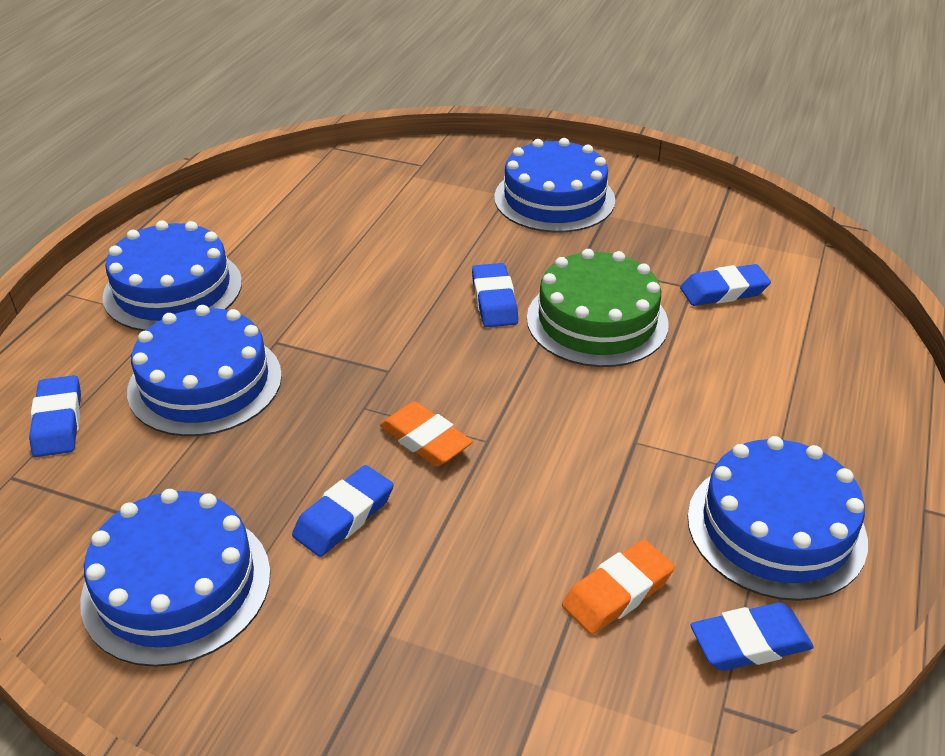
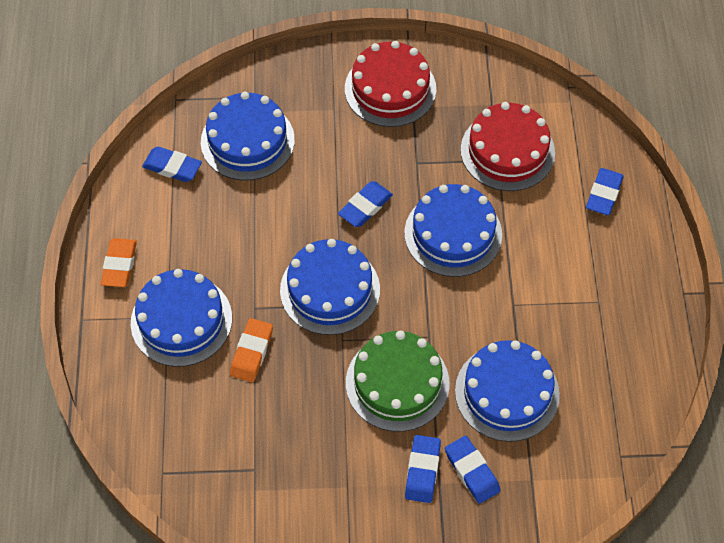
red cake: 0 -> 2

